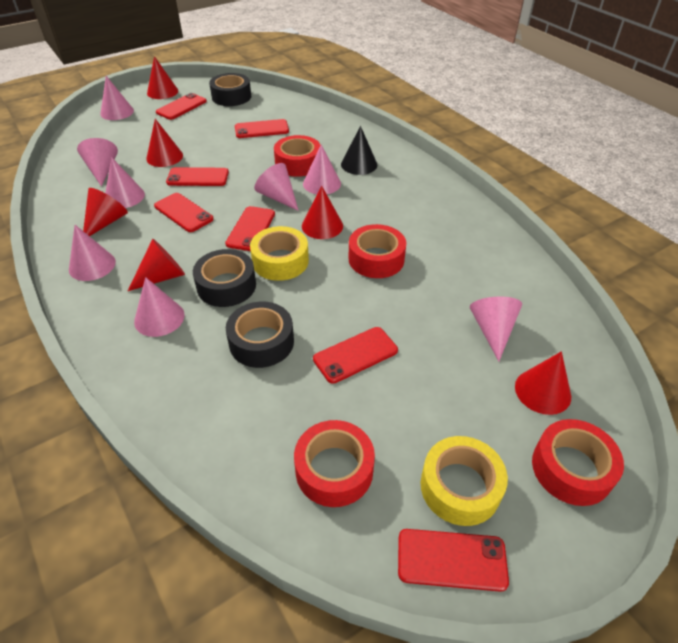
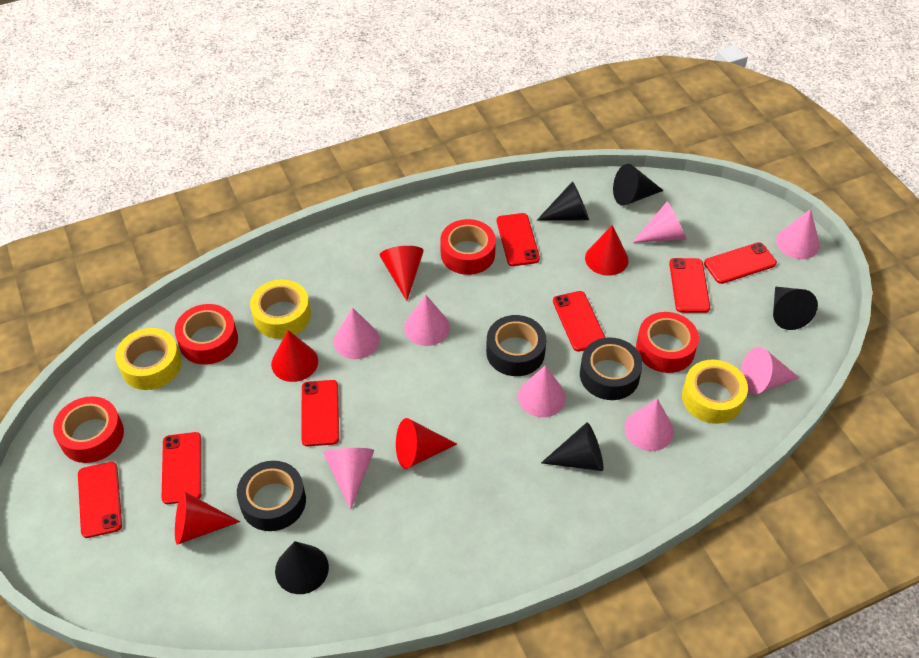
black cone: 1 -> 5
red cone: 6 -> 5
yellow tape: 2 -> 3

